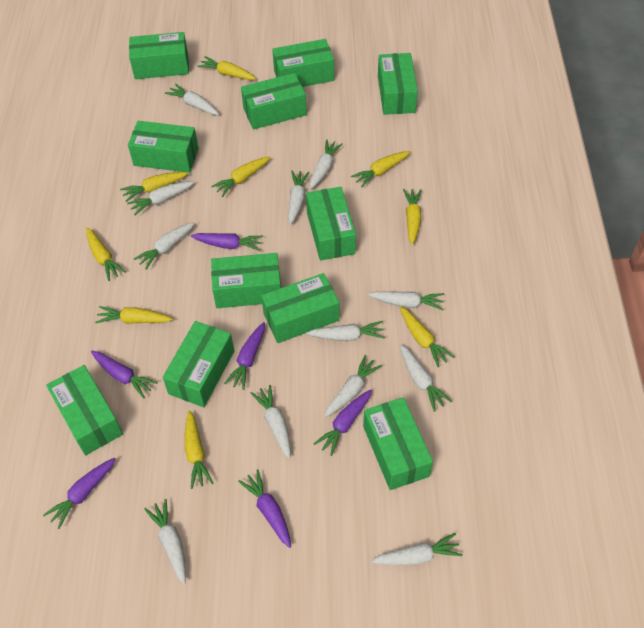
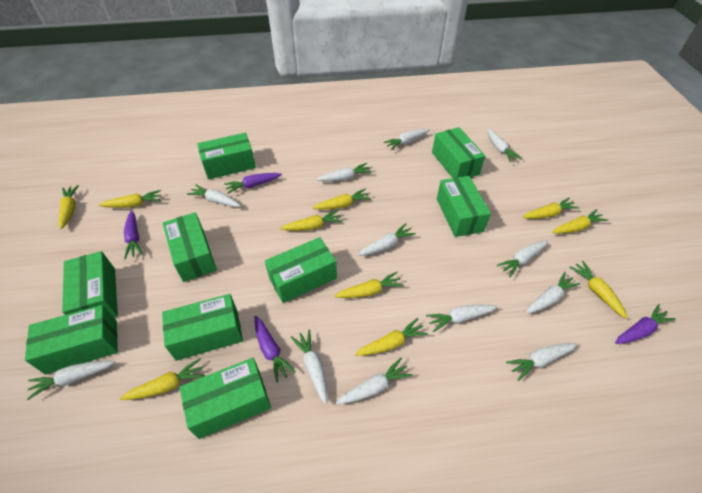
green box: 11 -> 9
purple carrot: 6 -> 4
yellow carrot: 9 -> 10

